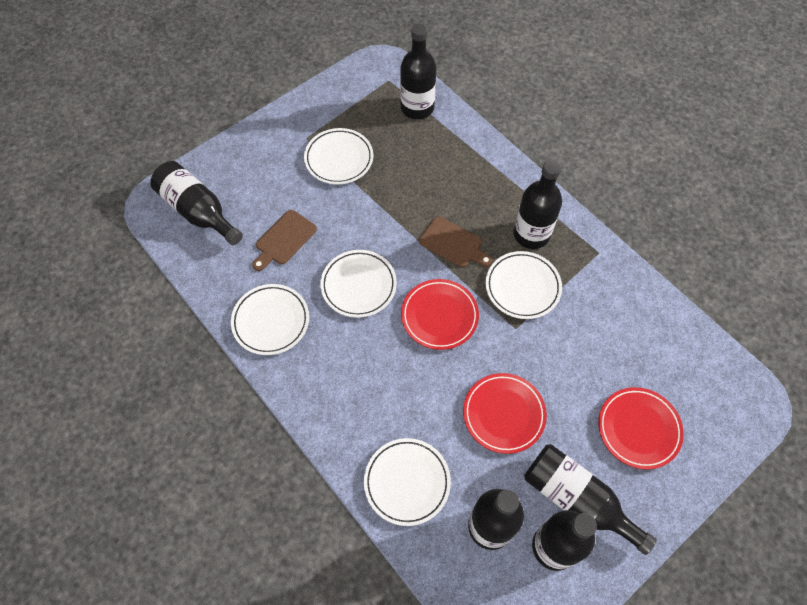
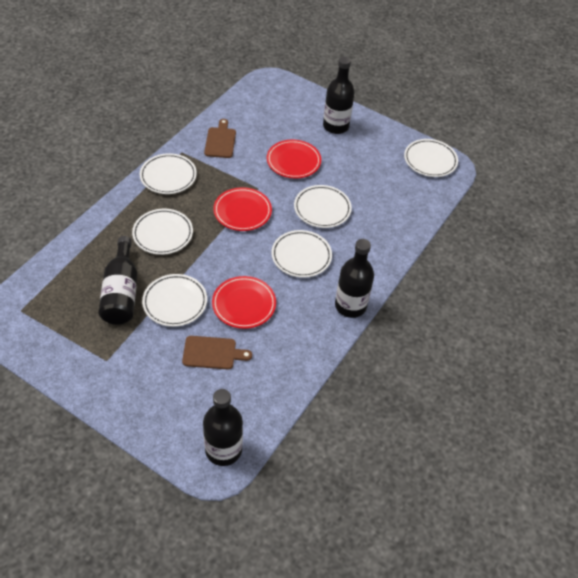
black bottle: 6 -> 4
white plate: 5 -> 6

